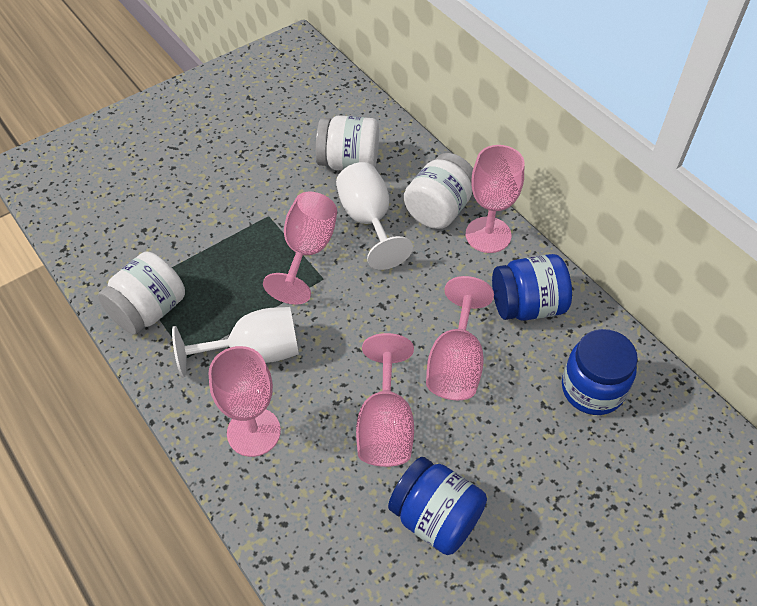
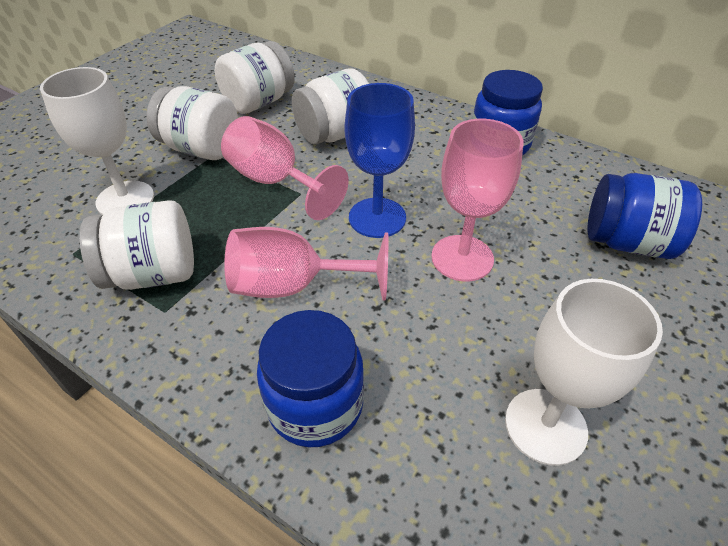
blue goblet: 0 -> 1
pink goblet: 5 -> 3
white jar: 3 -> 4

